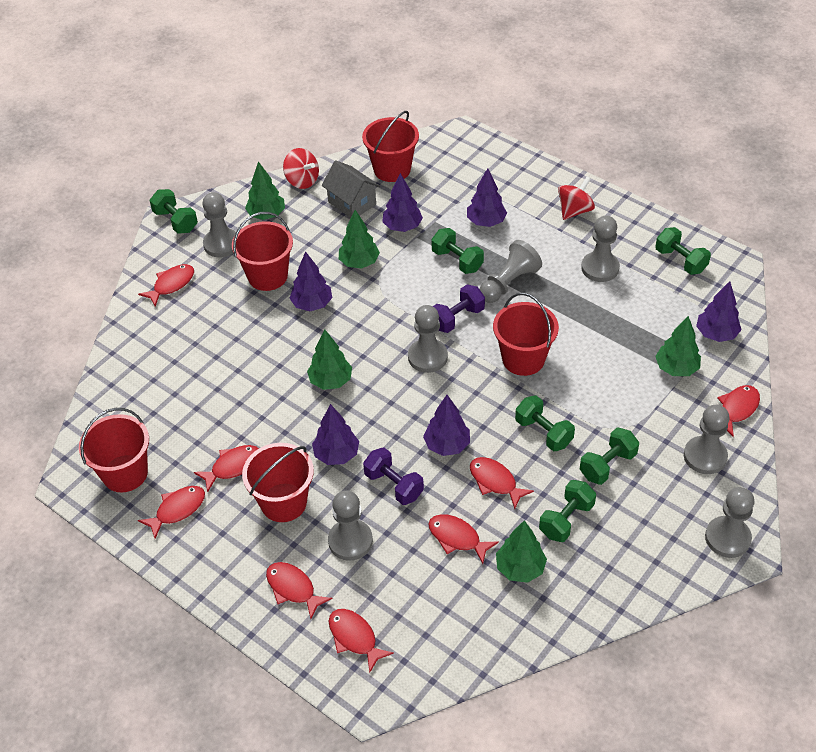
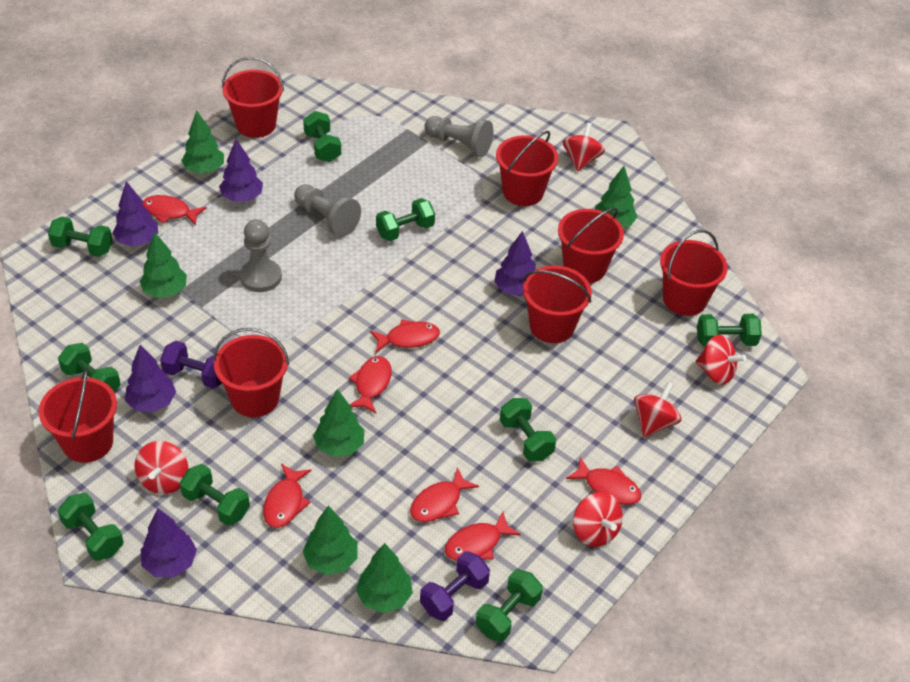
green dumbbell: 6 -> 9
green tree: 5 -> 6
grey house: 1 -> 0
grey pawn: 7 -> 3
purple tree: 6 -> 5
red bucket: 5 -> 7
red fish: 8 -> 7
red spinning top: 2 -> 5

